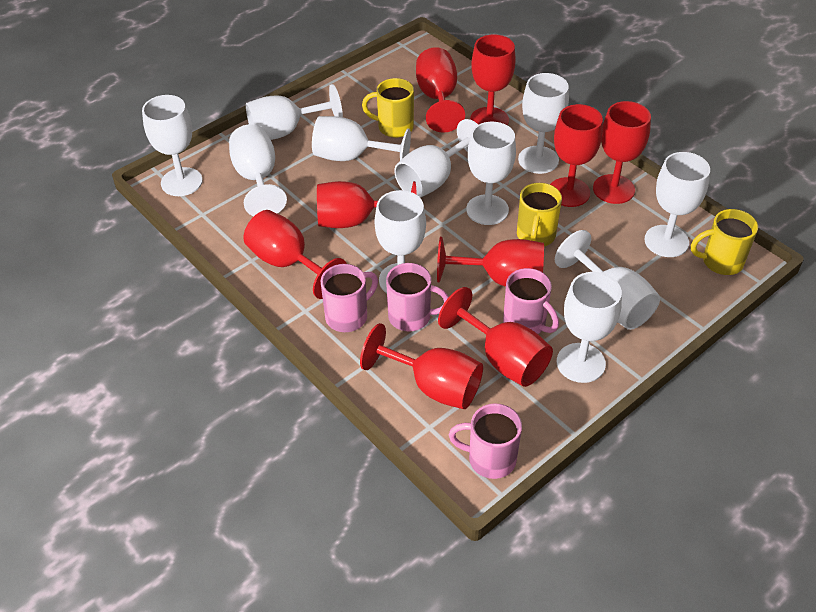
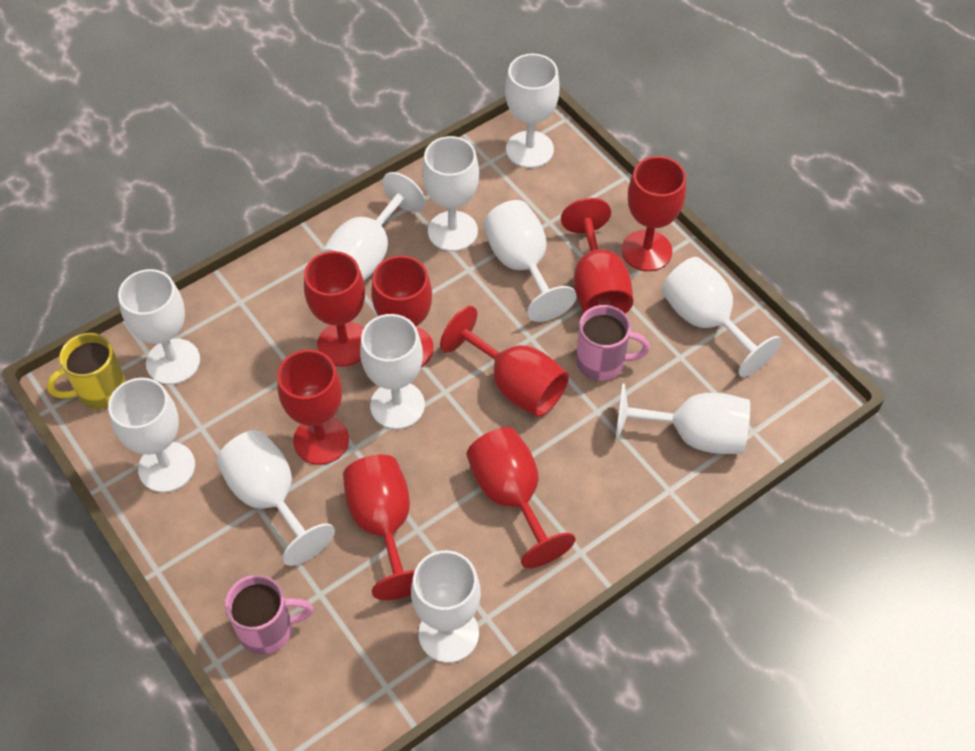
pink mug: 4 -> 2
red goblet: 9 -> 8
yellow mug: 3 -> 1

